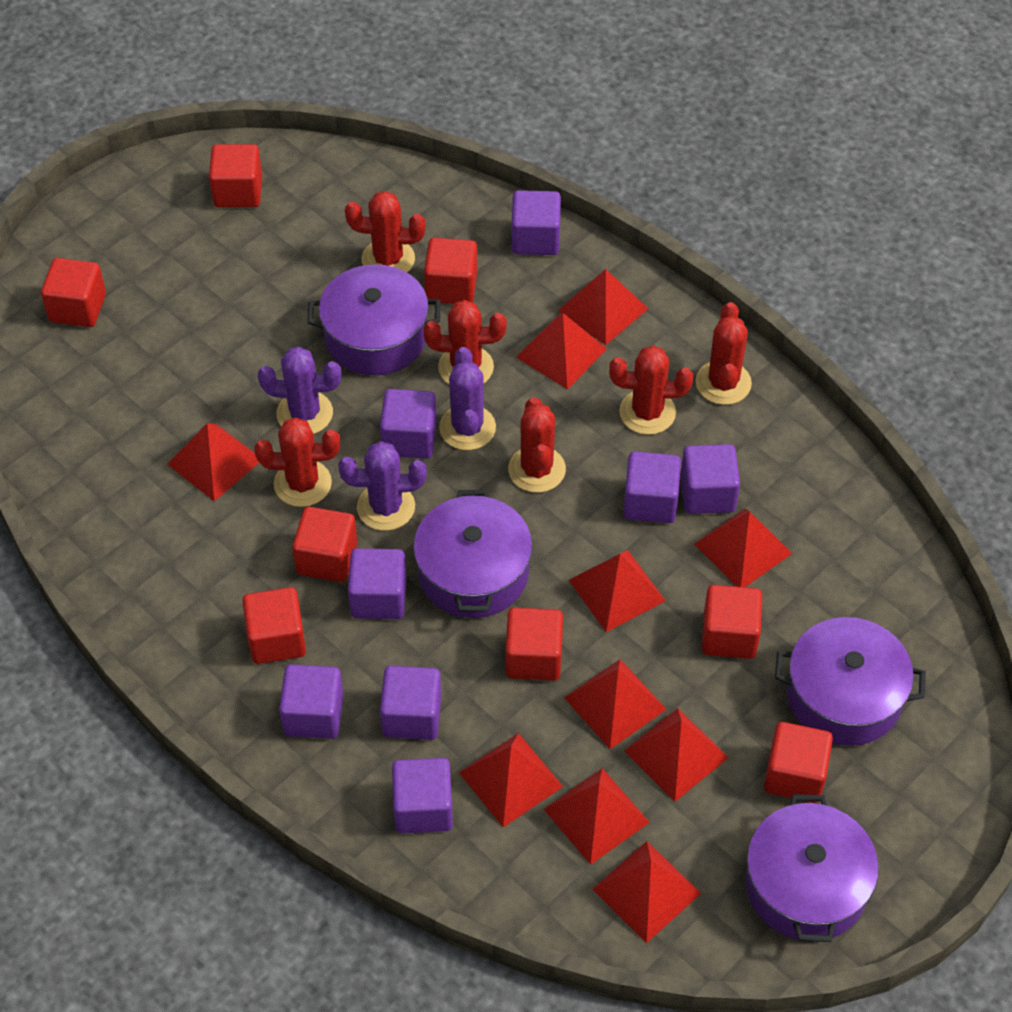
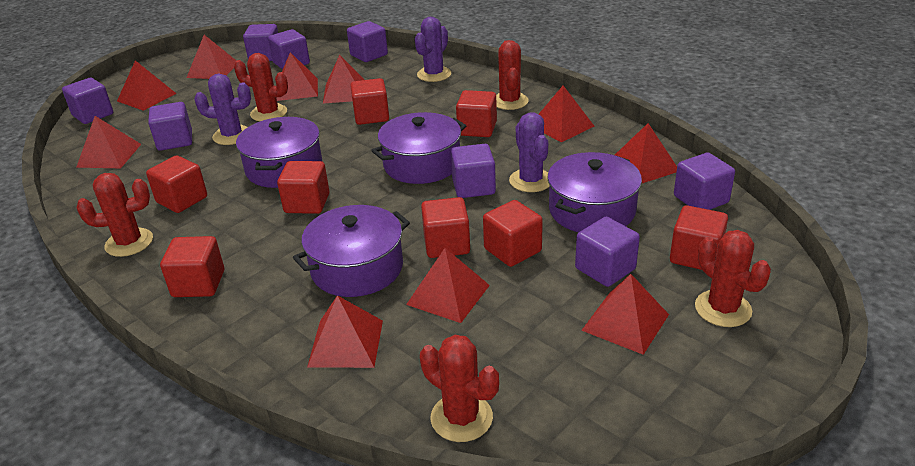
red cactus: 6 -> 5

